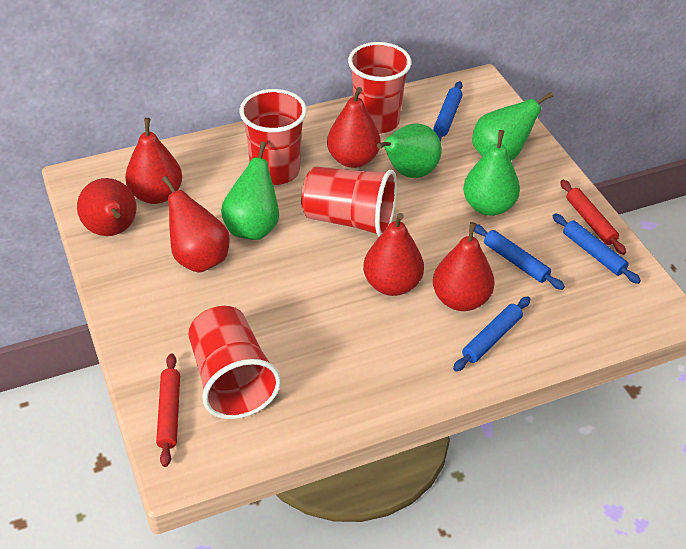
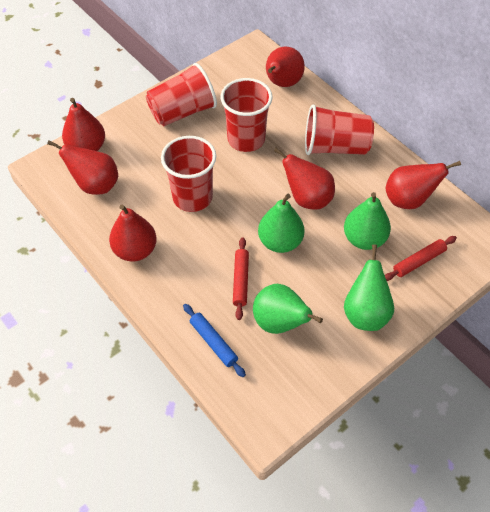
blue rolling pin: 4 -> 1

